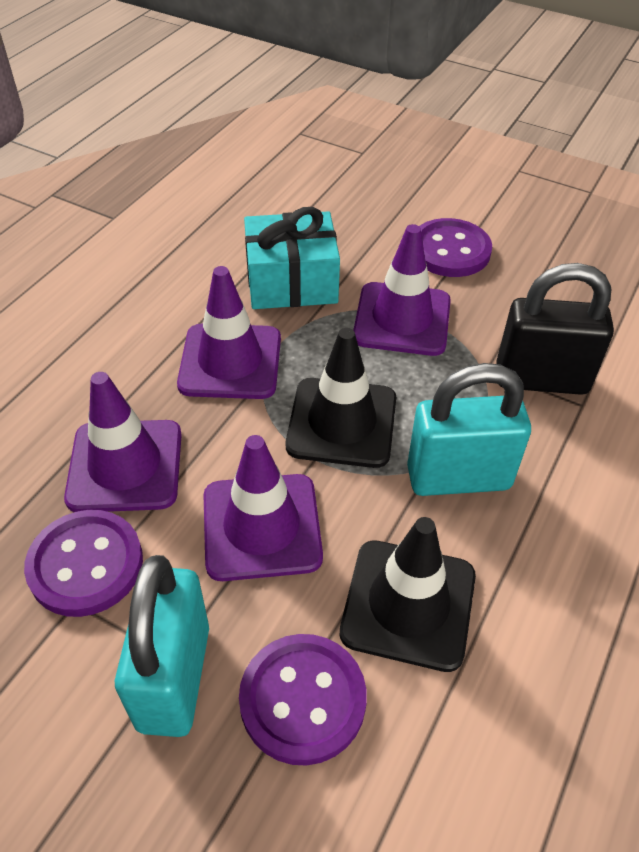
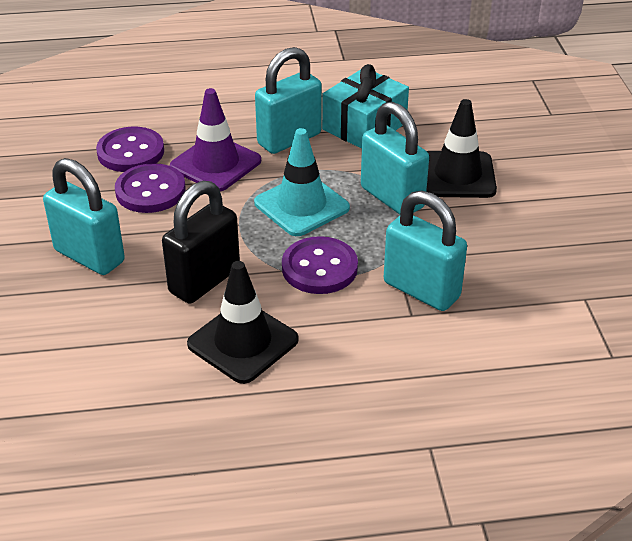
purple traffic cone: 4 -> 1
turquoise padlock: 2 -> 4
turquoise traffic cone: 0 -> 1

